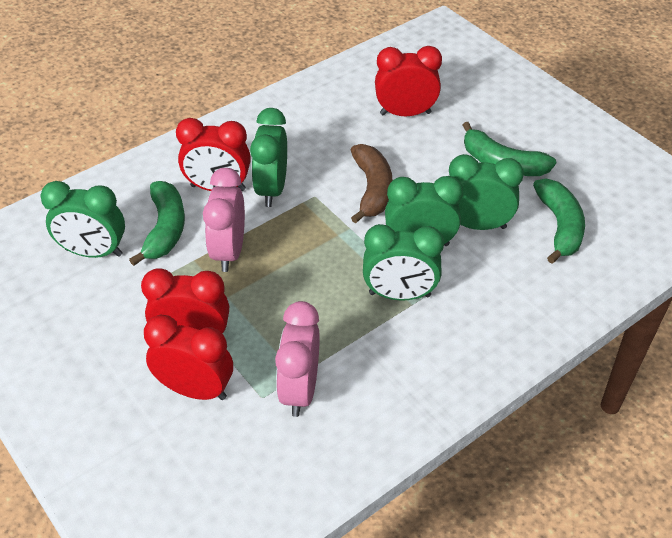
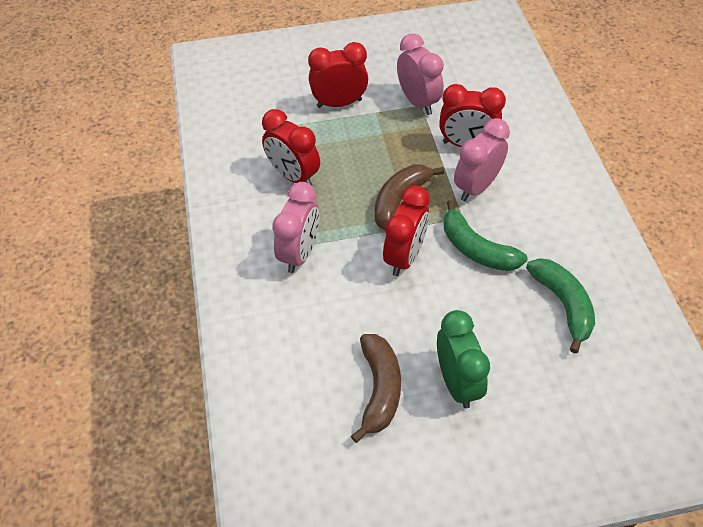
brown banana: 1 -> 2
green banana: 3 -> 2
green clock: 5 -> 1
pink clock: 2 -> 3

